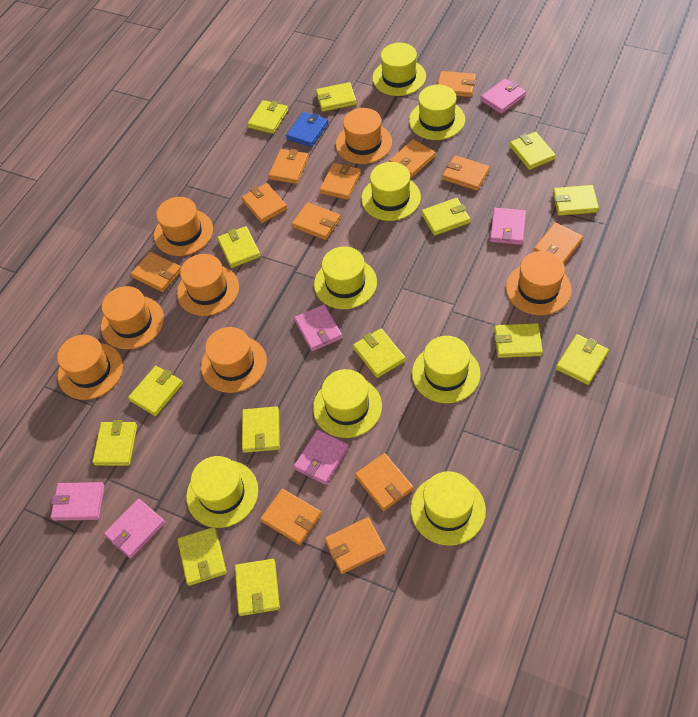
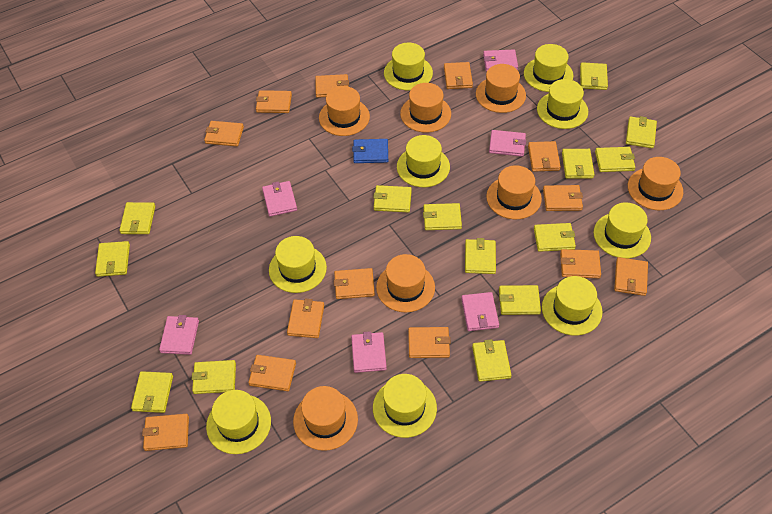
orange wallet: 12 -> 13
yellow hat: 8 -> 9

